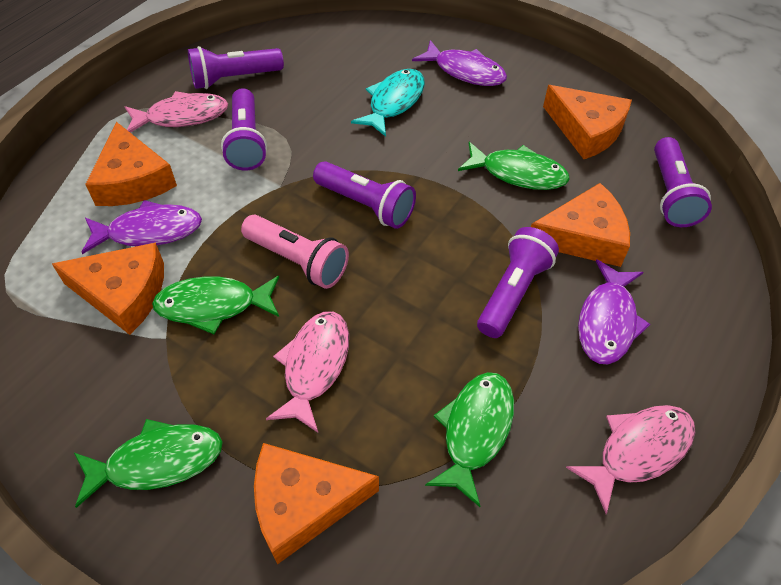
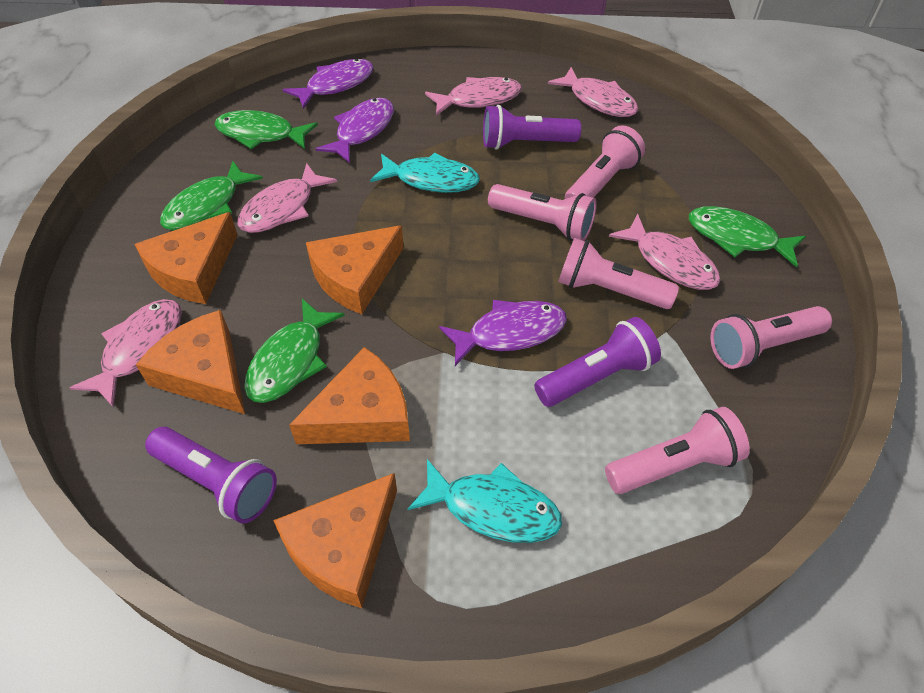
pink fish: 3 -> 5
pink flashlight: 1 -> 5
purple flashlight: 5 -> 3
turquoise fish: 1 -> 2

